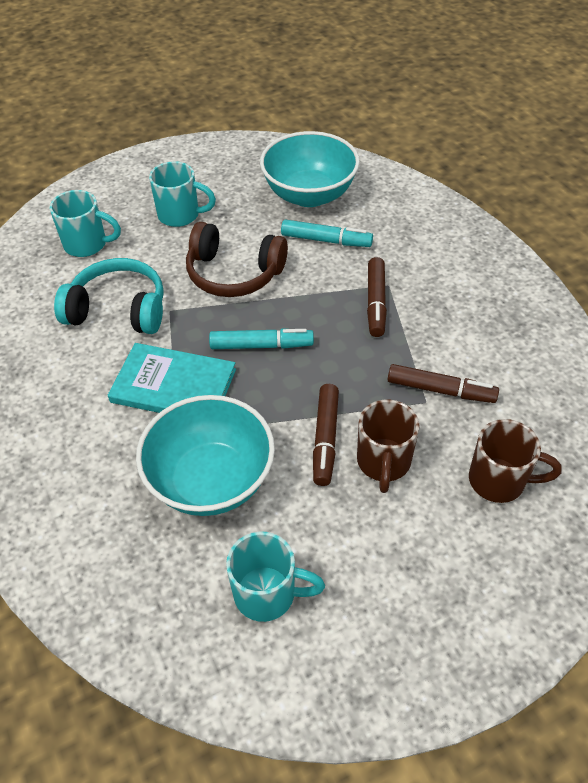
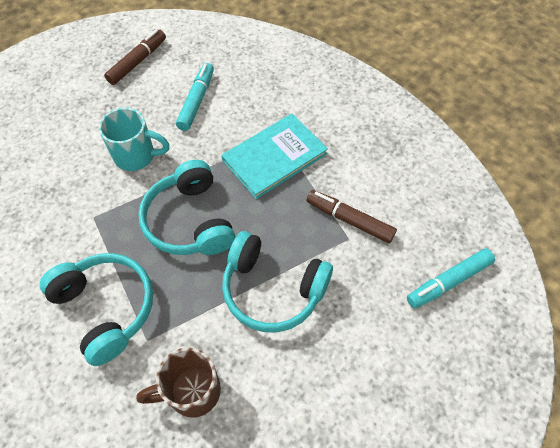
brown headphones: 1 -> 0
brown marker: 3 -> 2
brown mug: 2 -> 1
turquoise bowl: 2 -> 0
turquoise headphones: 1 -> 3
turquoise mug: 3 -> 1

